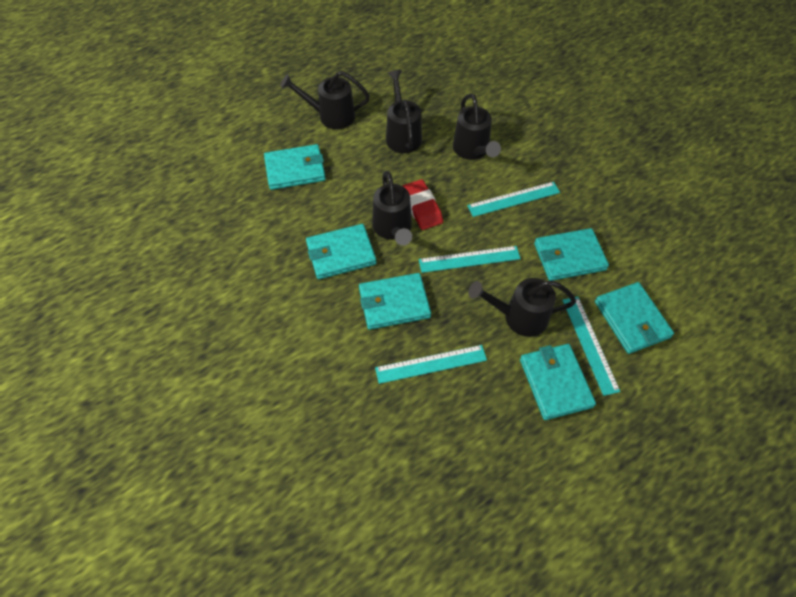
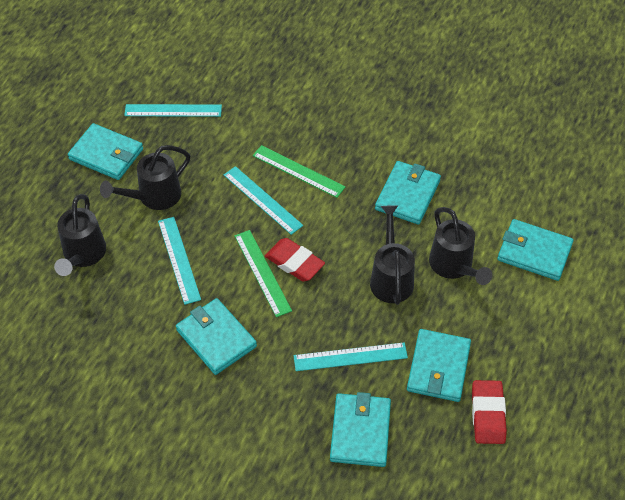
black watering can: 5 -> 4
green ruler: 0 -> 2
red eraser: 1 -> 2

